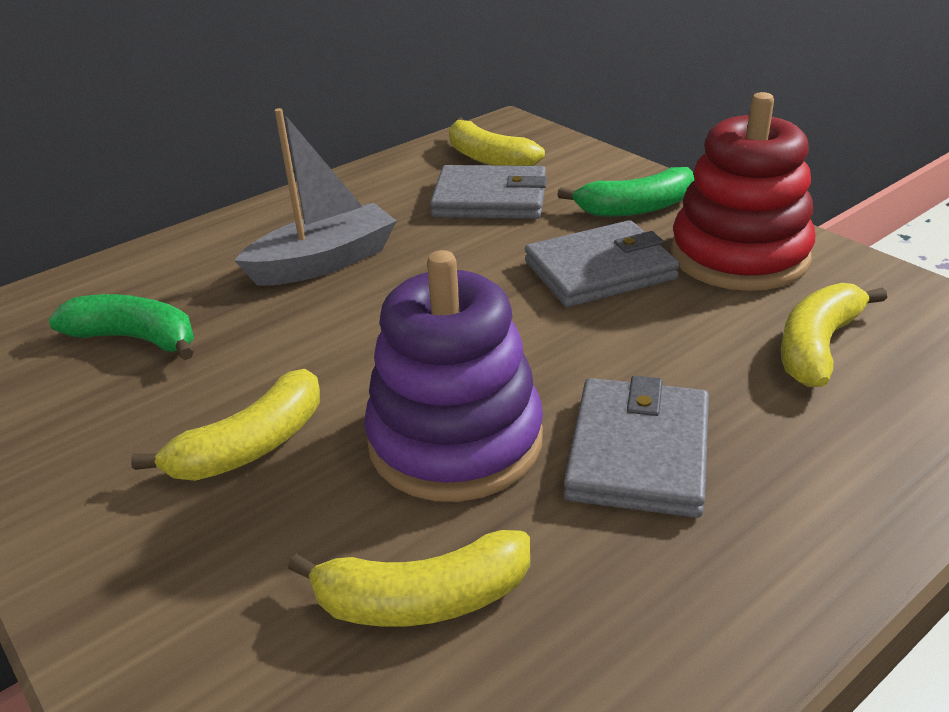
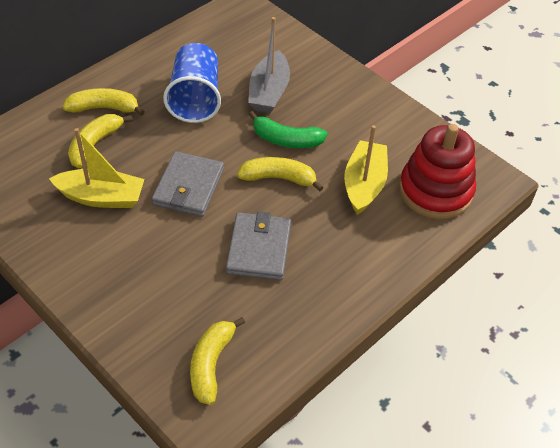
blue cup: 0 -> 1
green banana: 2 -> 1
grey wallet: 3 -> 2
purple stacking toy: 1 -> 0
yellow boat: 0 -> 2

